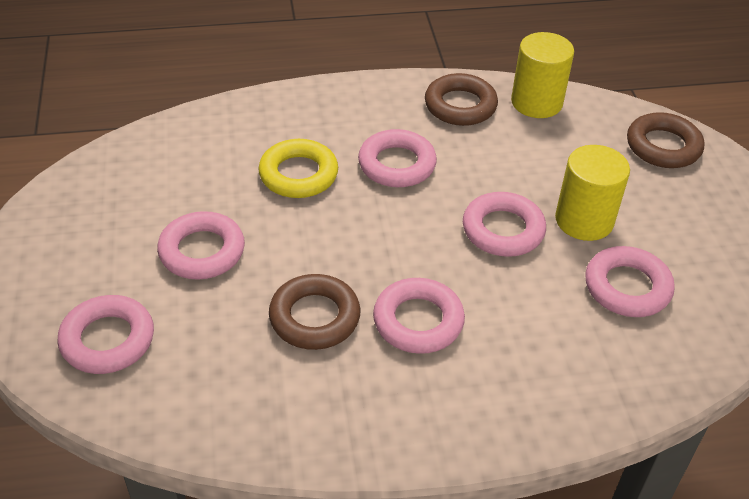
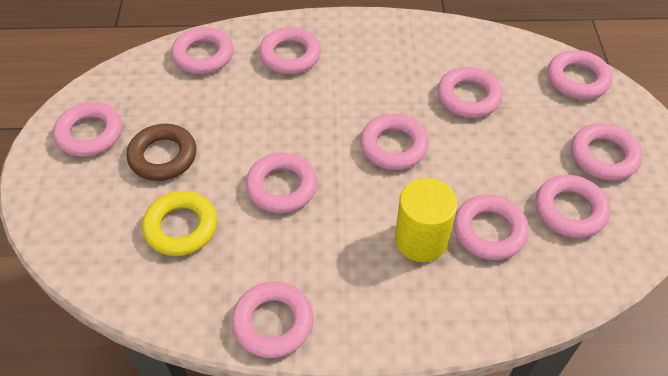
brown ring: 3 -> 1
pink ring: 6 -> 11
yellow cylinder: 2 -> 1

